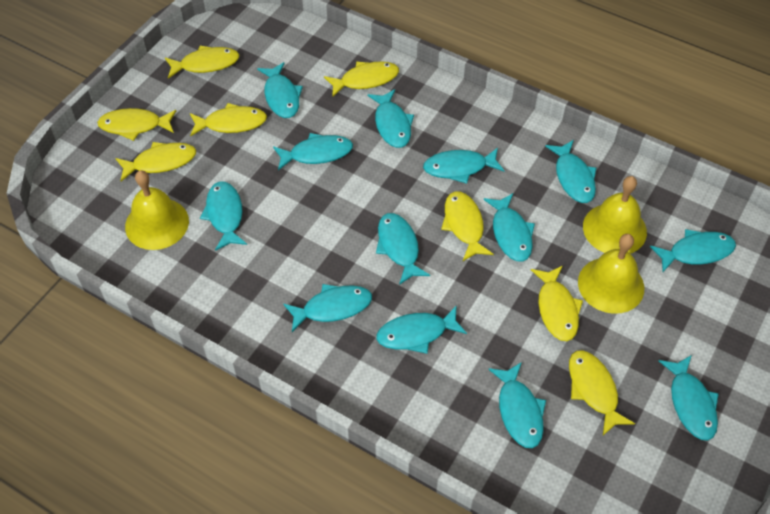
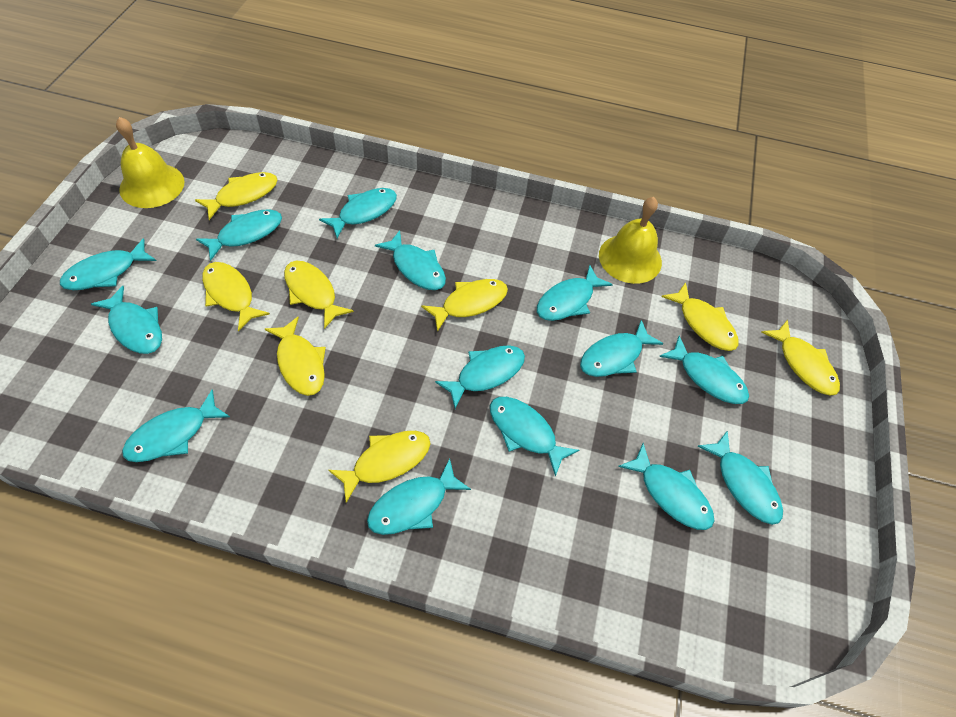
turquoise fish: 13 -> 14
yellow bell: 3 -> 2

